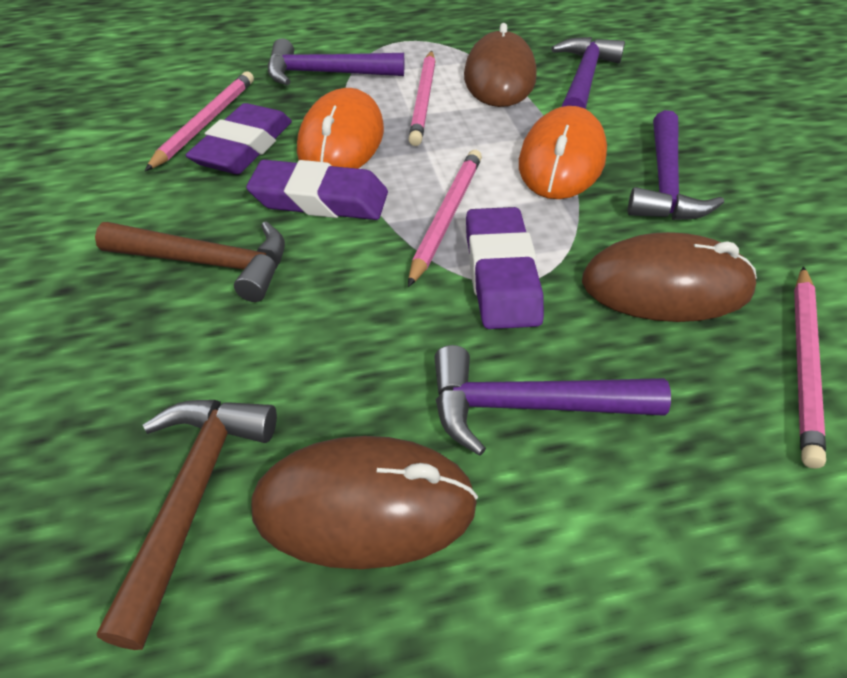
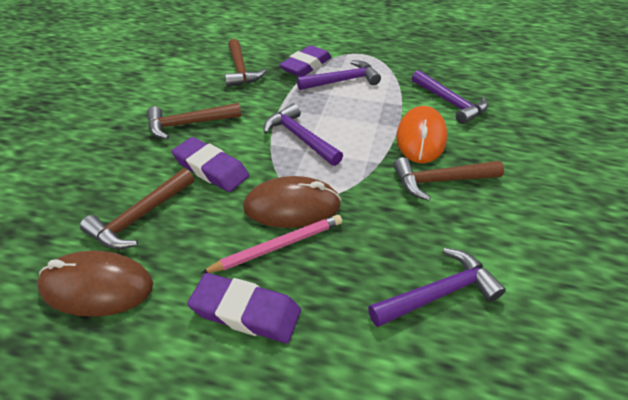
brown hammer: 2 -> 4
brown mouse: 3 -> 2
orange mouse: 2 -> 1
pink pencil: 4 -> 1

